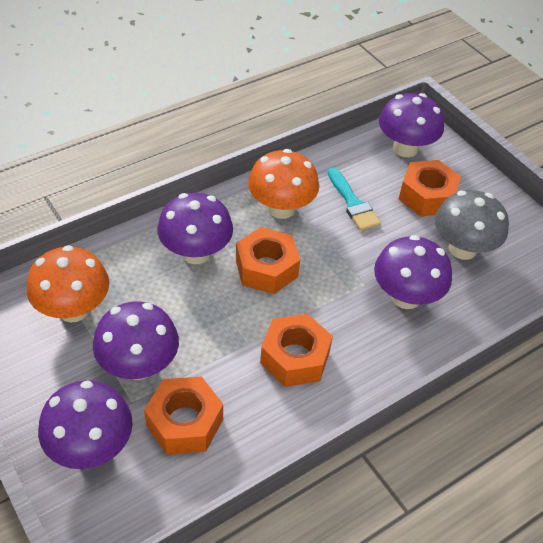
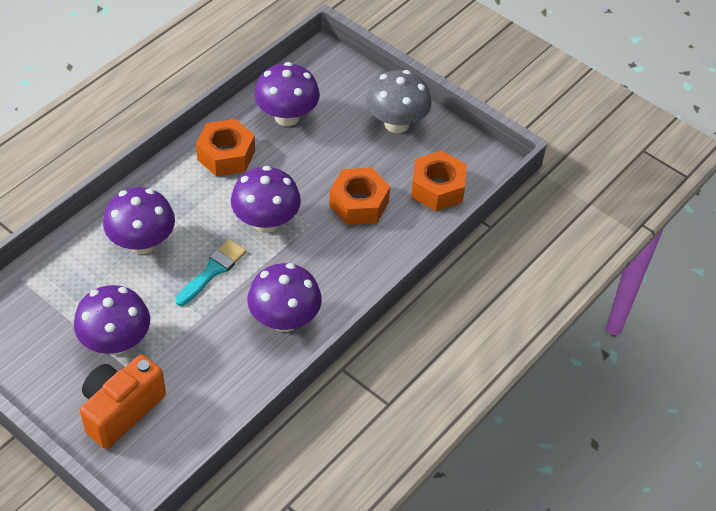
orange camera: 0 -> 1
orange mushroom: 2 -> 0
orange nut: 4 -> 3

